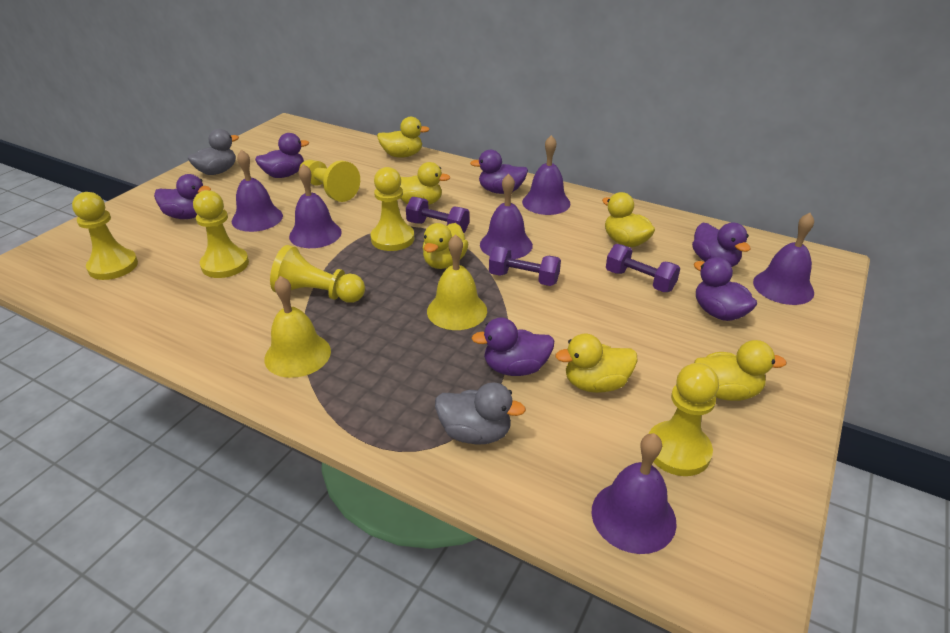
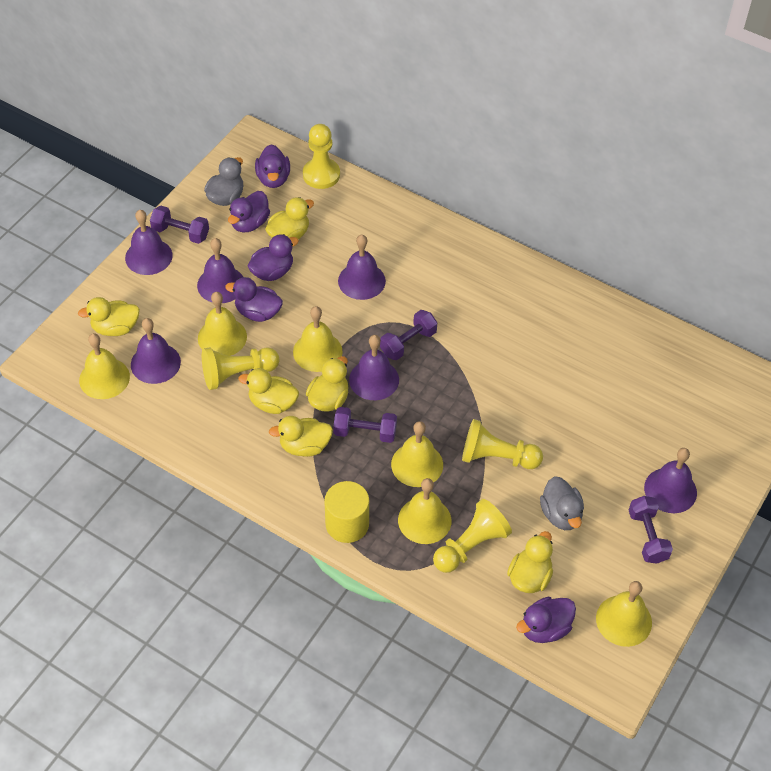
purple duck: 6 -> 5
purple dumbbell: 3 -> 4
yellow bell: 2 -> 6
yellow cylinder: 0 -> 1
yellow pawn: 6 -> 4

